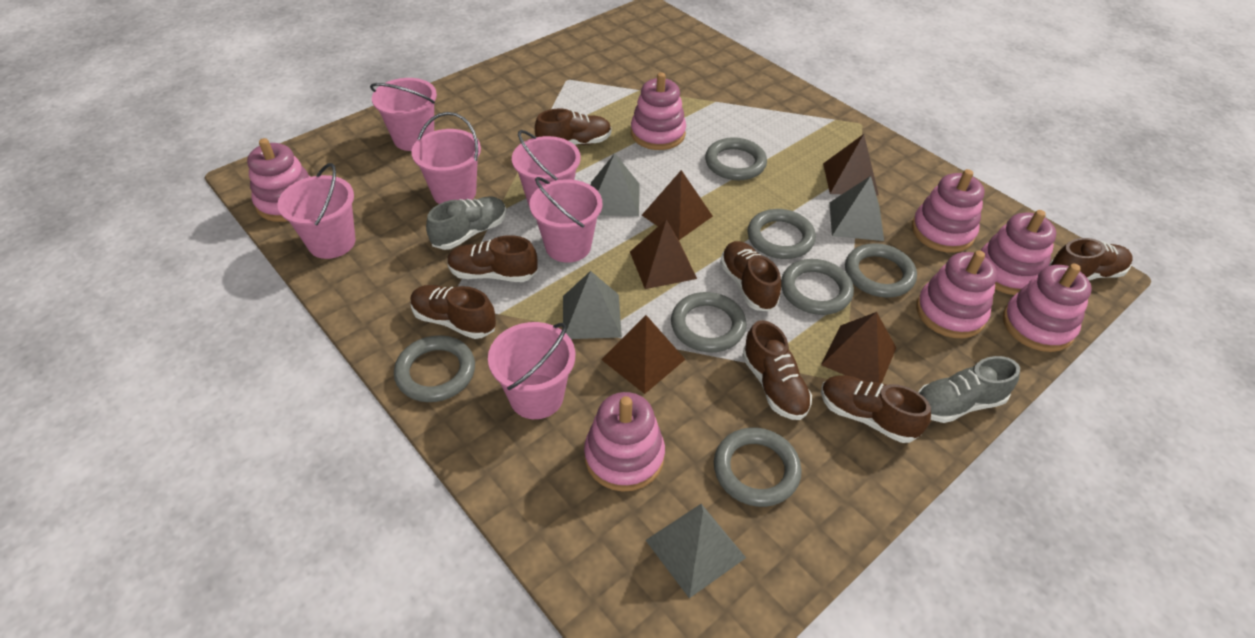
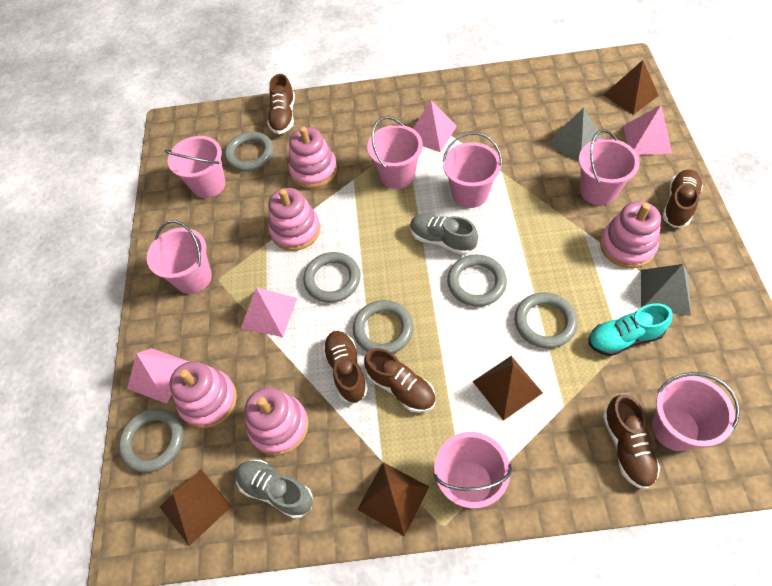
brown pyramid: 5 -> 4
brown shoe: 7 -> 5
grey pyramid: 4 -> 2
grey ring: 7 -> 6
pink bucket: 6 -> 7
pink pyramid: 0 -> 4
pink stacking toy: 7 -> 5
turquoise shoe: 0 -> 1

